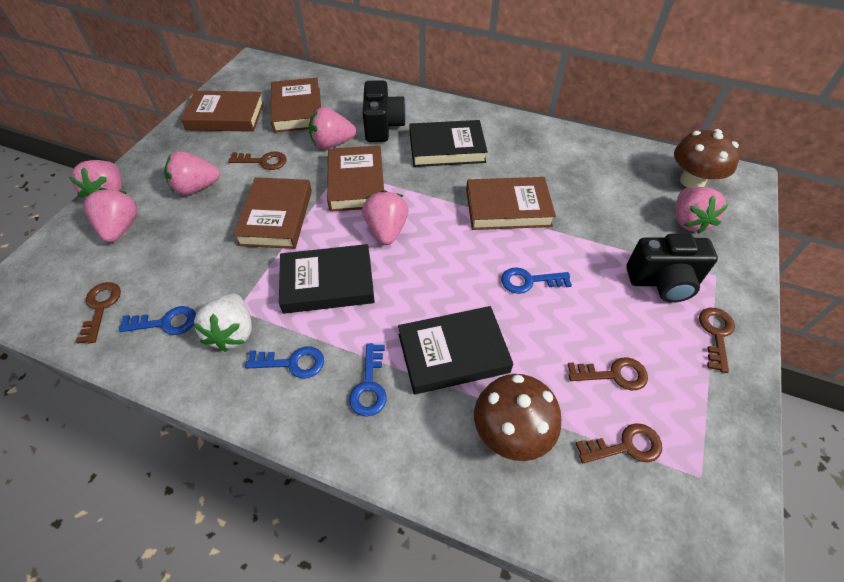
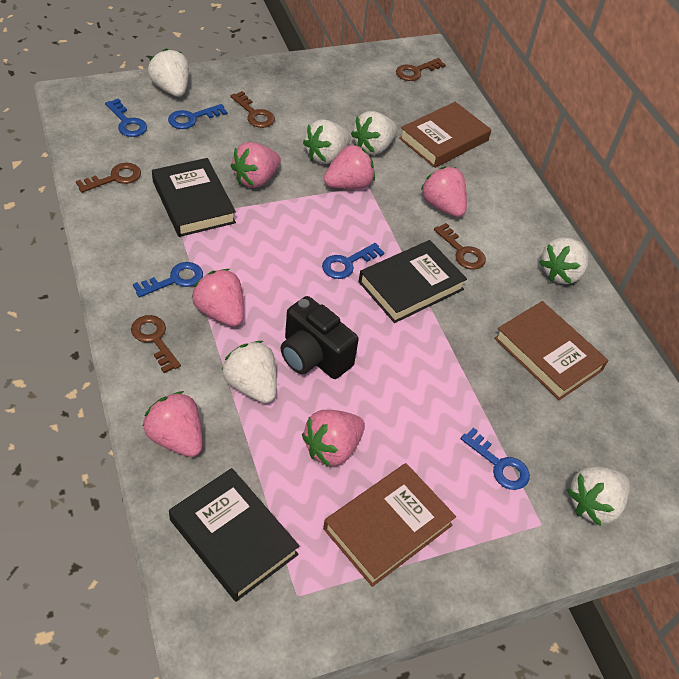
black camera: 2 -> 1
blue key: 4 -> 5
brown book: 5 -> 3
brown mushroom: 2 -> 0
white strawberry: 1 -> 6

